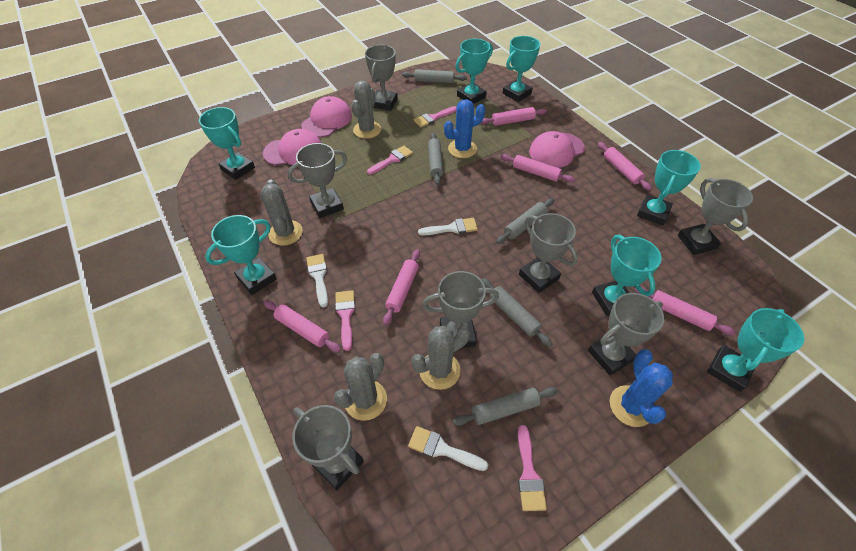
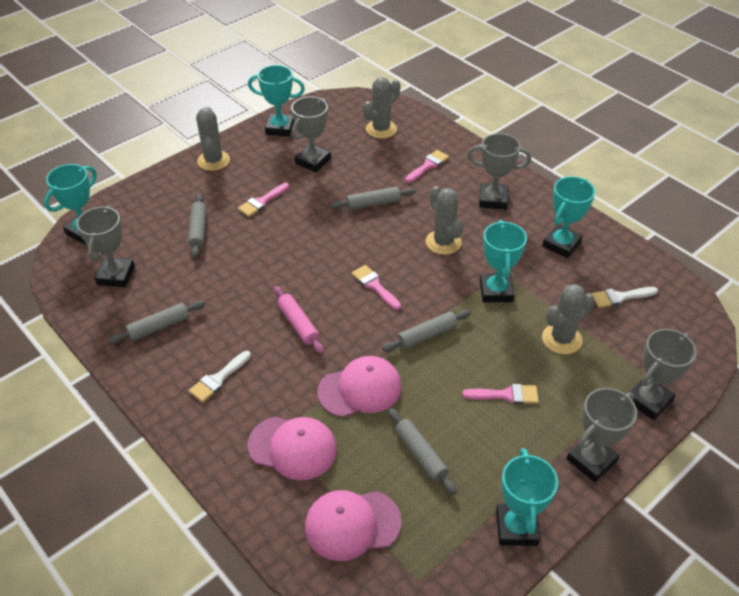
blue cactus: 2 -> 0
grey trophy: 7 -> 5
pink rolling pin: 6 -> 1
turquoise trophy: 7 -> 5
white brush: 3 -> 2

